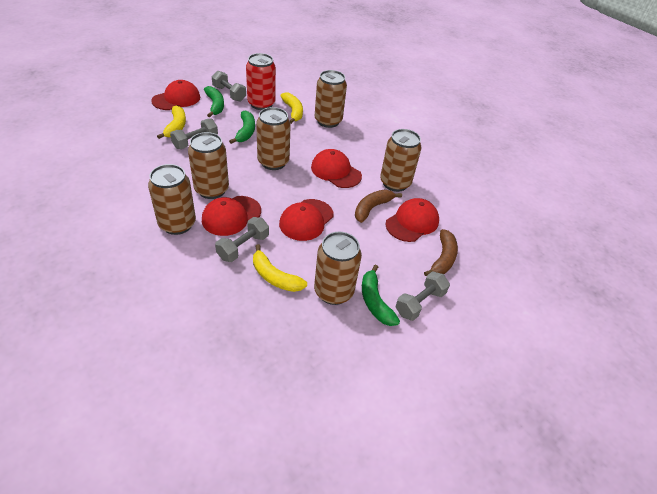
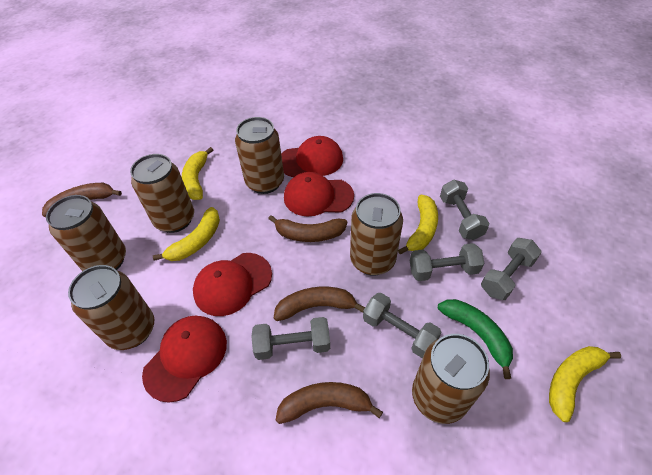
brown banana: 2 -> 4
green banana: 3 -> 1
grey dumbbell: 4 -> 5
red can: 1 -> 0
red cap: 5 -> 4
yellow banana: 3 -> 4

